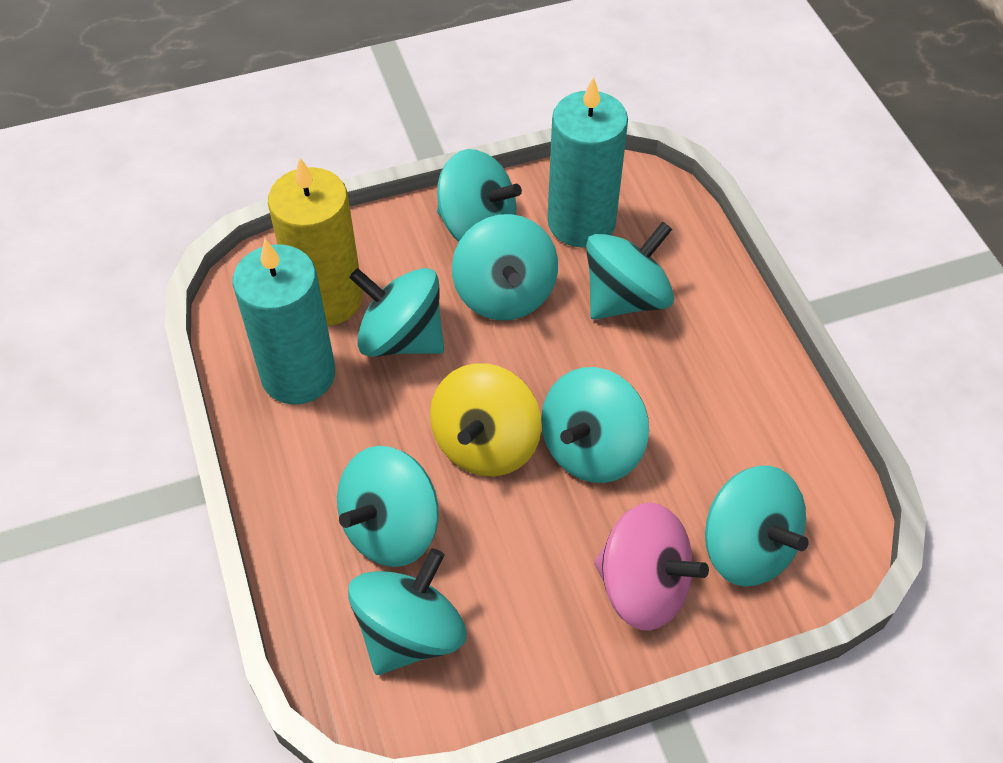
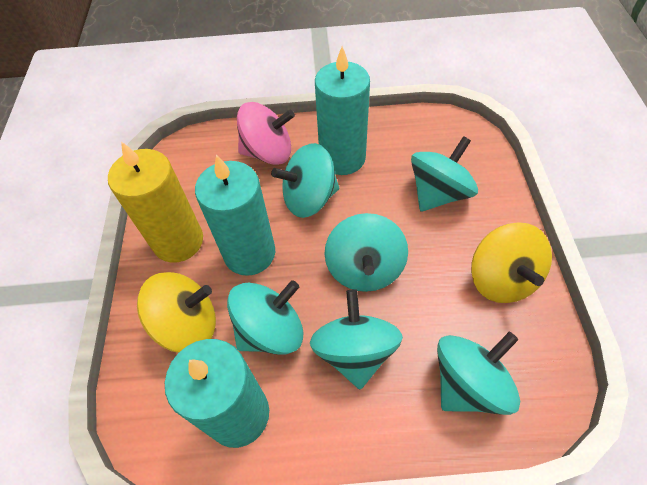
turquoise candle: 2 -> 3
turquoise spinning top: 8 -> 6
yellow spinning top: 1 -> 2

